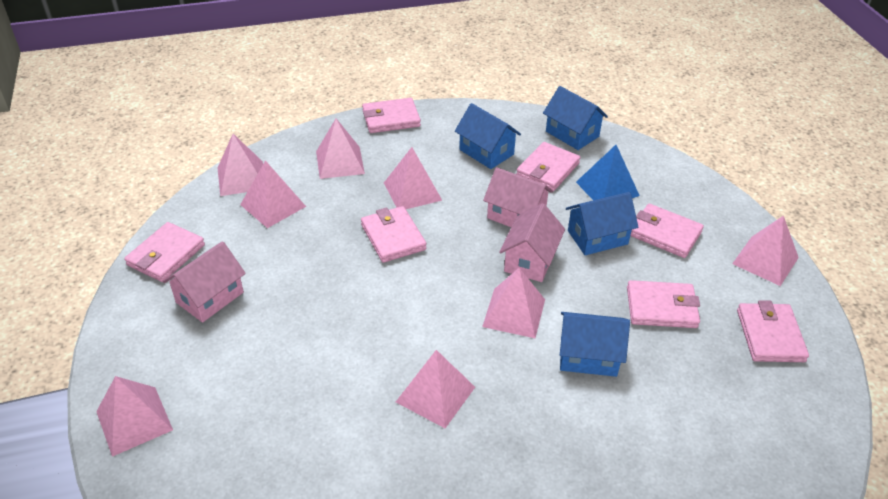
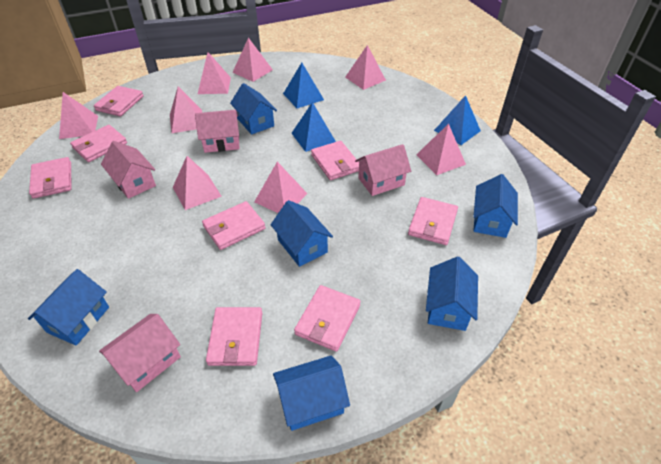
blue house: 4 -> 6
blue pyramid: 1 -> 3
pink house: 3 -> 4
pink wallet: 7 -> 8

